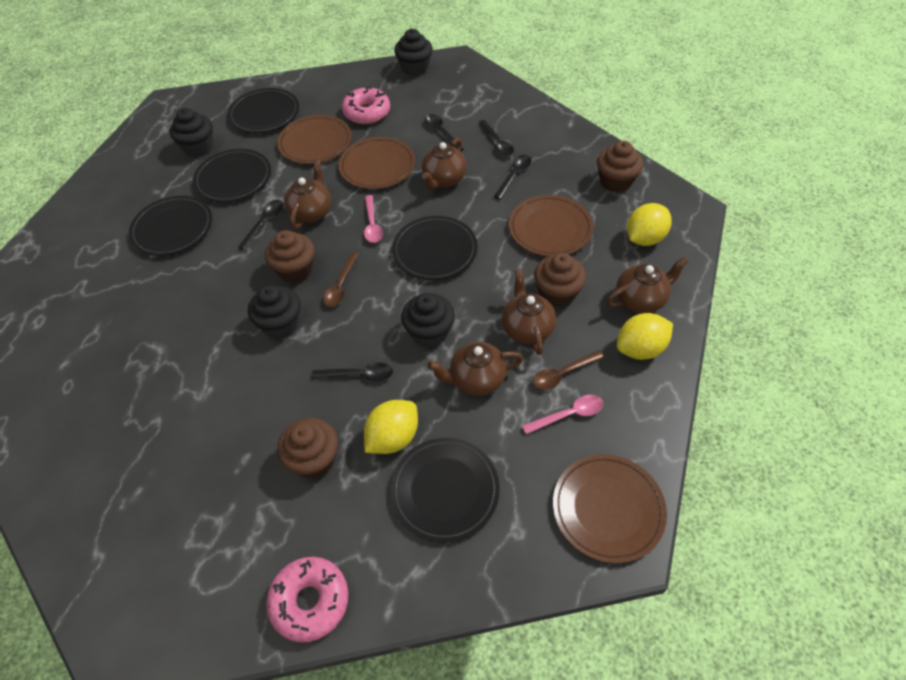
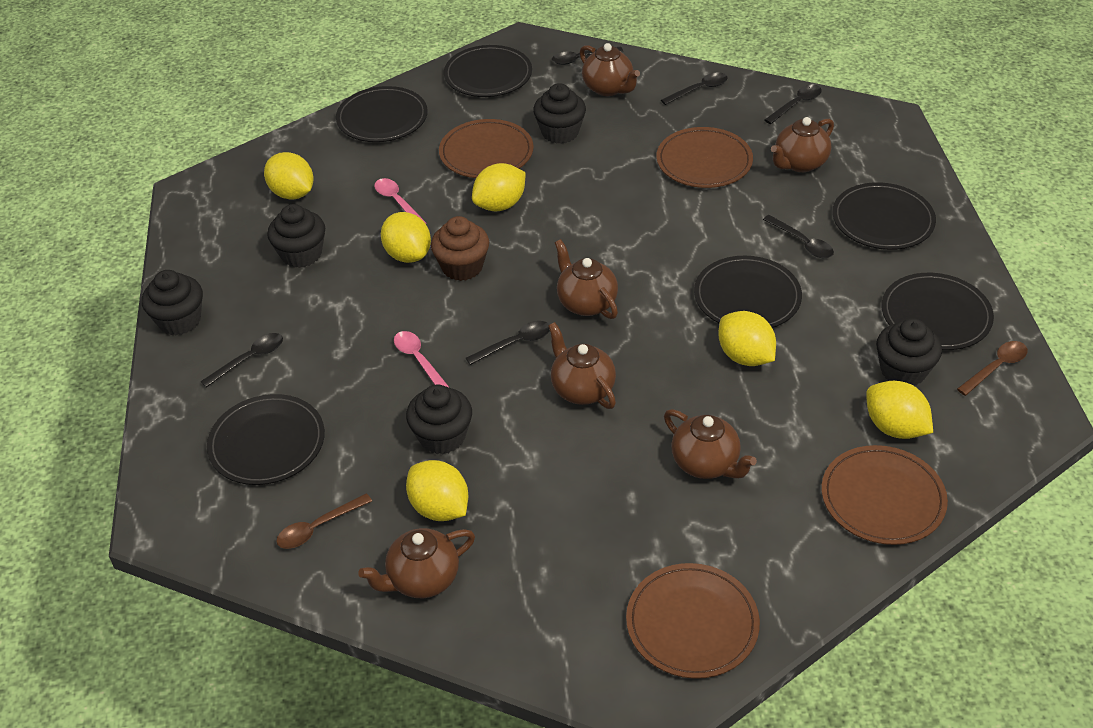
black cupcake: 4 -> 5
black plate: 5 -> 6
black spoon: 5 -> 6
brown cupcake: 4 -> 1
brown teapot: 5 -> 6
pink donut: 2 -> 0
yellow lemon: 3 -> 6

